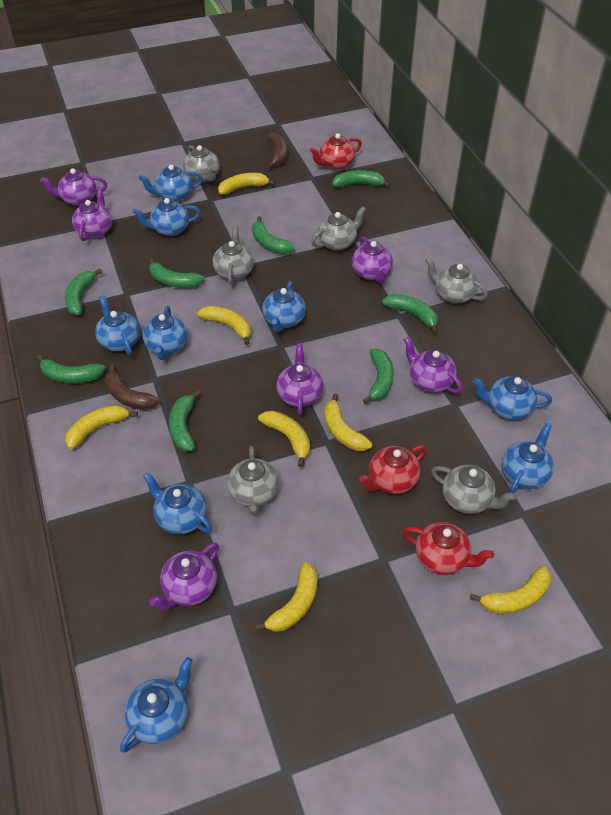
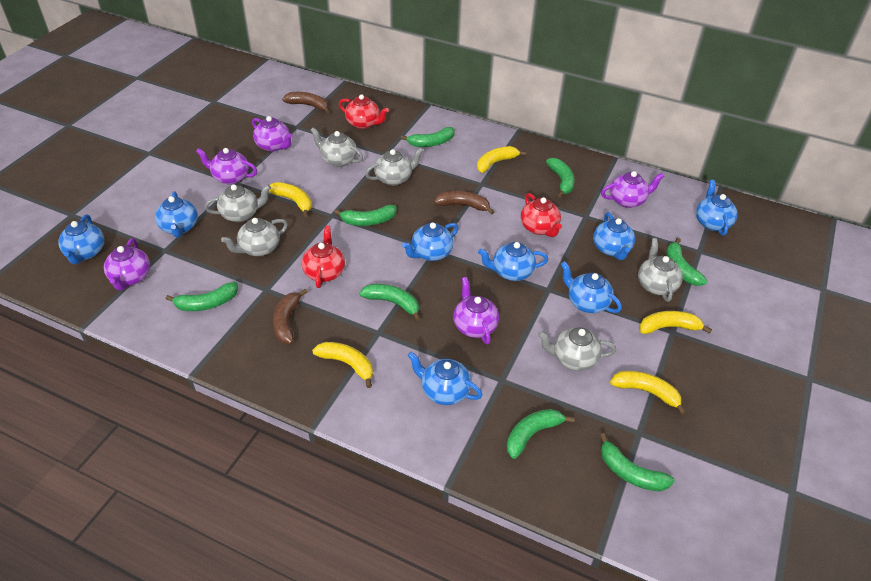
blue teapot: 9 -> 8
brown banana: 2 -> 3
purple teapot: 6 -> 5
yellow banana: 7 -> 5

